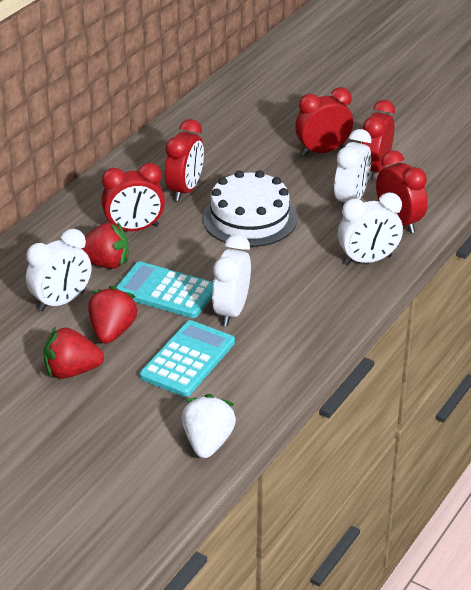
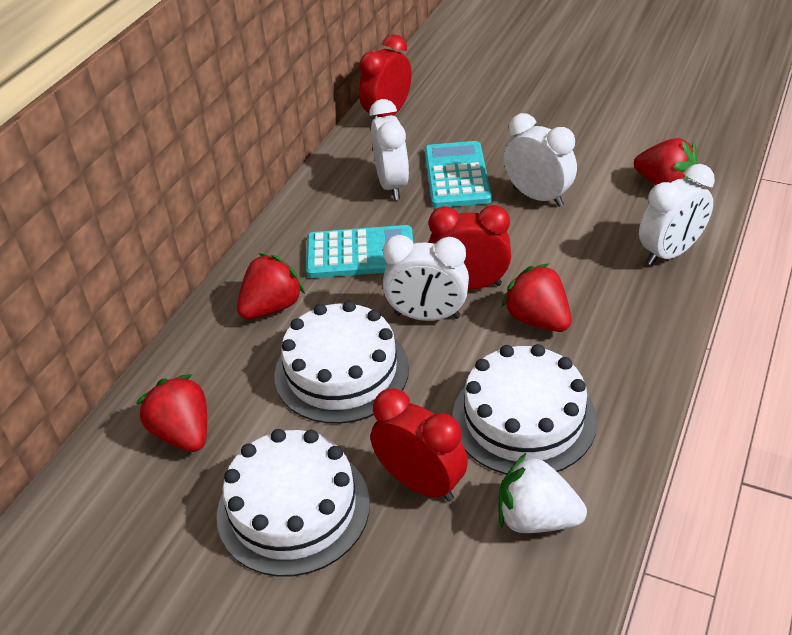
red clock: 5 -> 3
red strawberry: 3 -> 4
white cake: 1 -> 3

